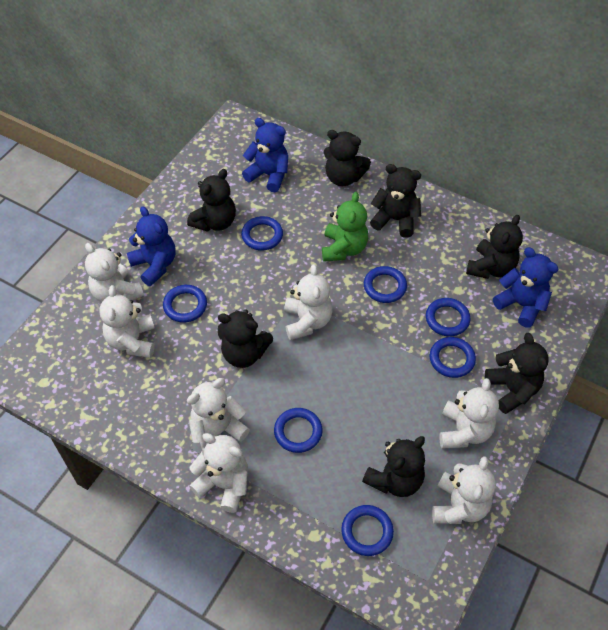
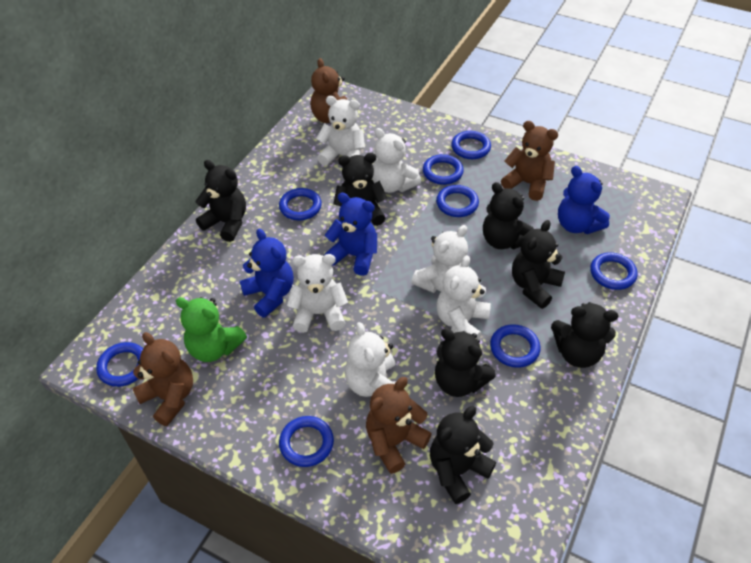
blue ring: 7 -> 8
brown teddy bear: 0 -> 4
white teddy bear: 7 -> 6

